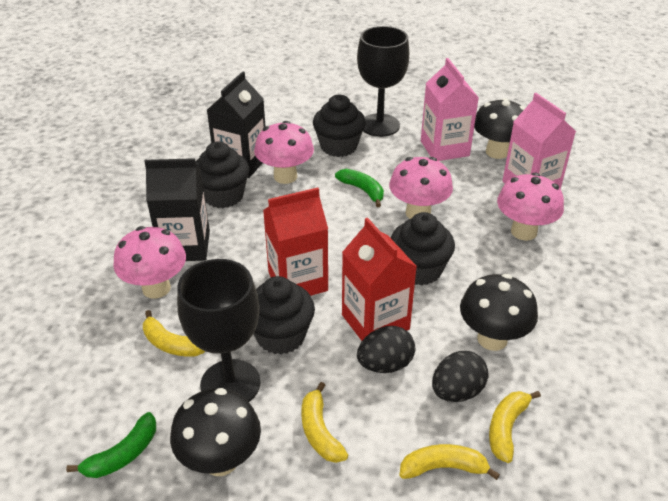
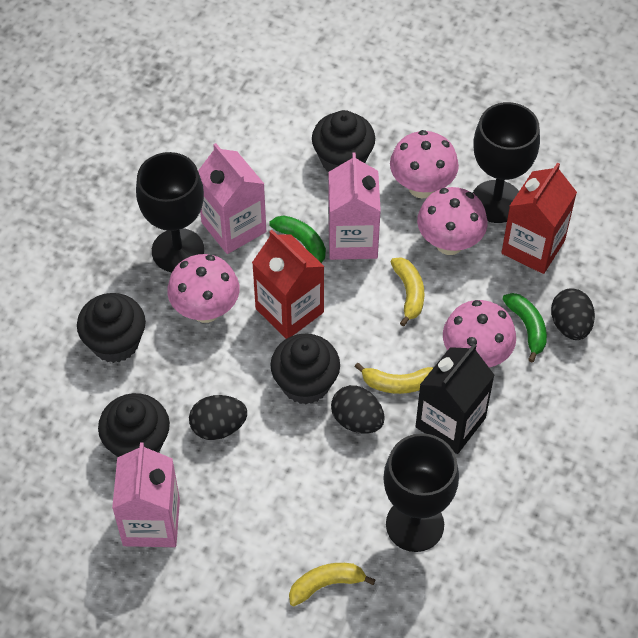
black carton: 2 -> 1
black egg: 2 -> 3
black goblet: 2 -> 3
black mushroom: 3 -> 0
pink carton: 2 -> 3
yellow banana: 4 -> 3

